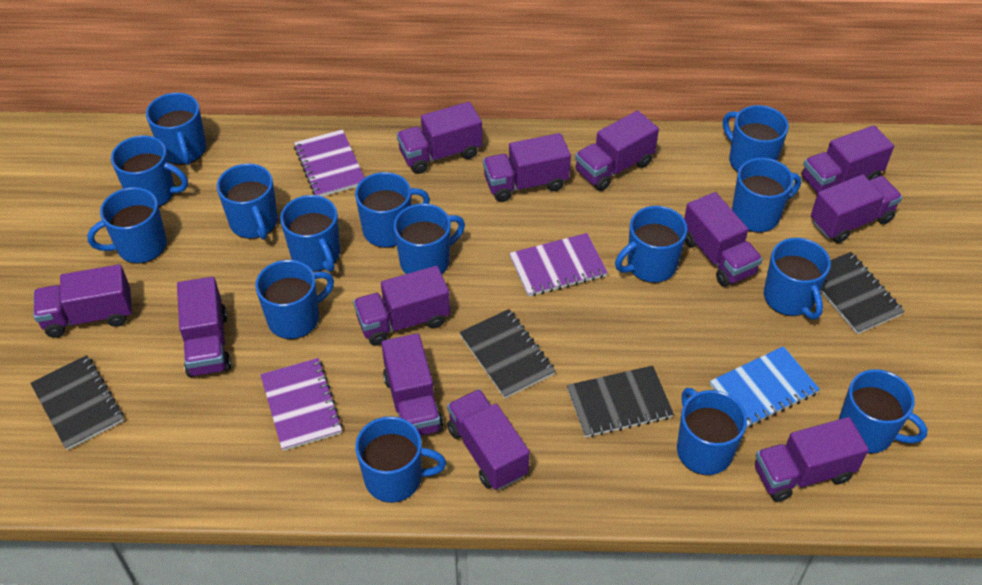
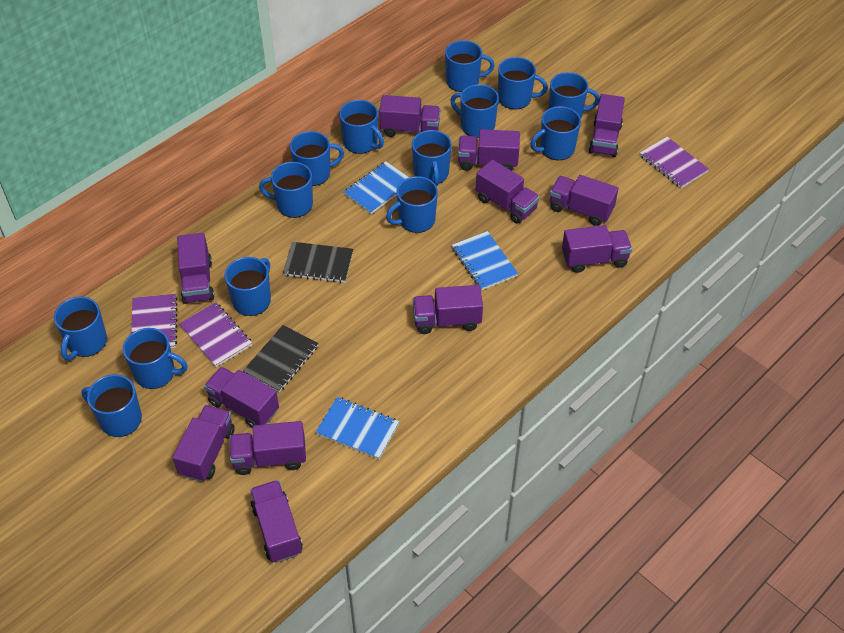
black notebook: 4 -> 2
blue mug: 15 -> 14
blue notebook: 1 -> 3

